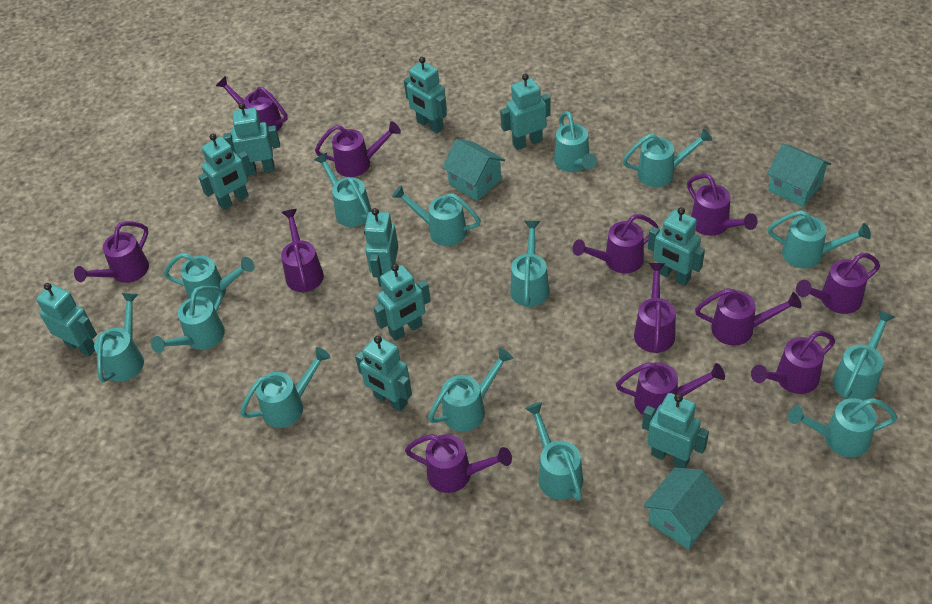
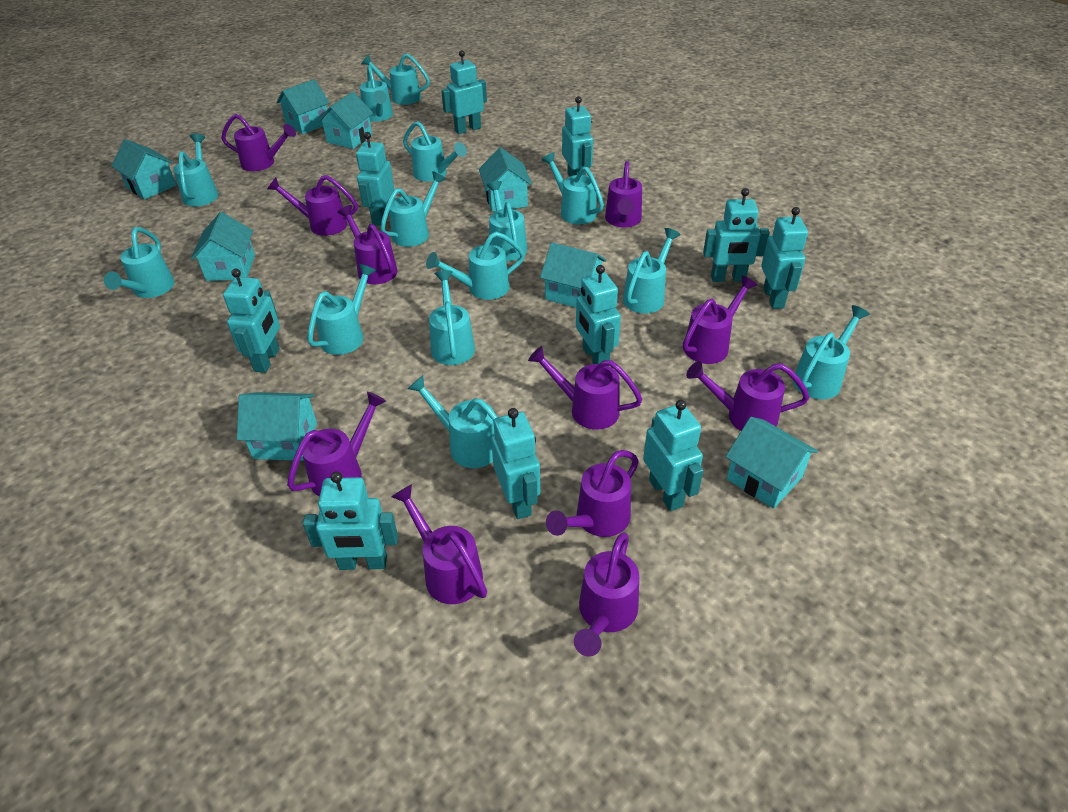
purple watering can: 12 -> 11
turquoise house: 3 -> 8

